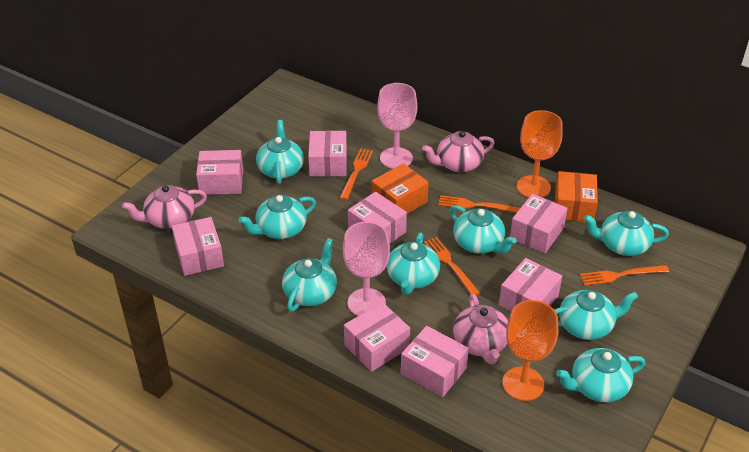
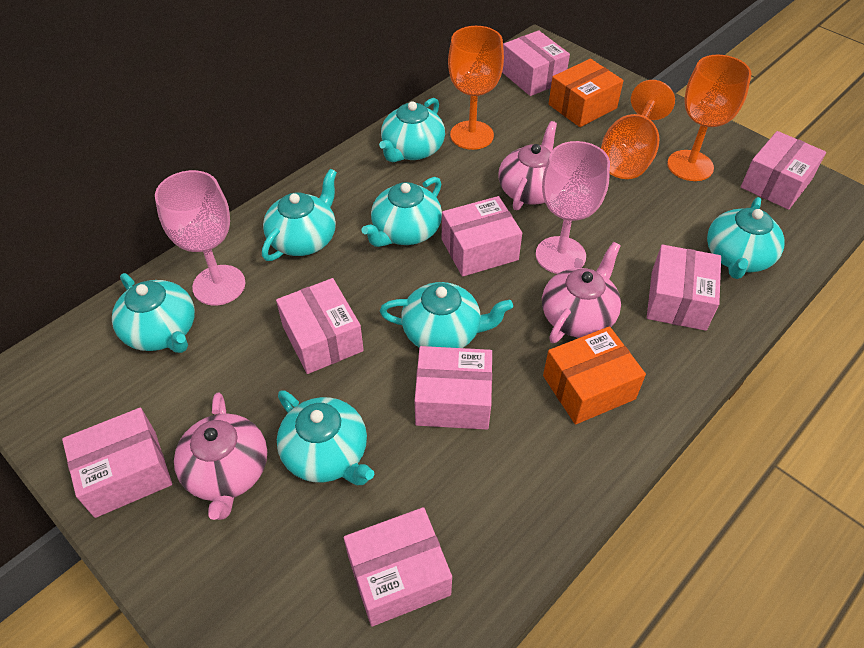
orange fork: 4 -> 0
orange goblet: 2 -> 3
turquoise teapot: 8 -> 7

